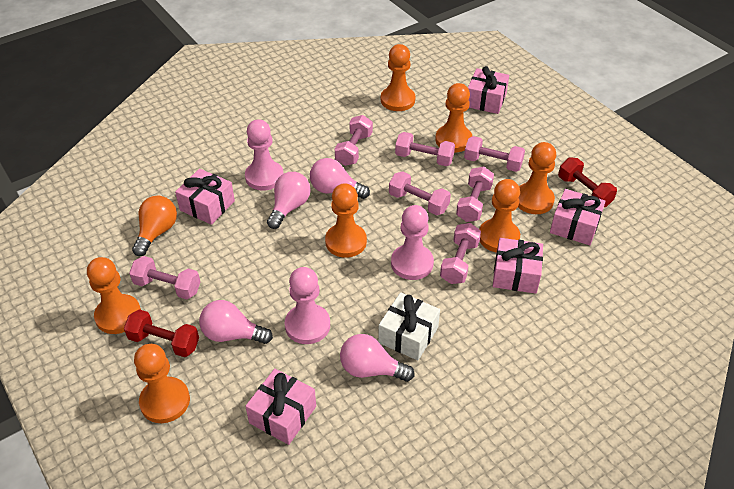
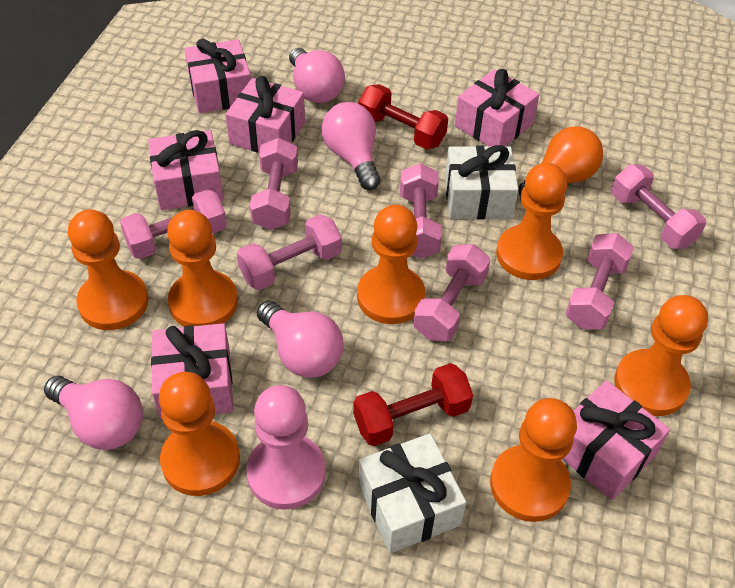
pink gift: 5 -> 6
pink pawn: 3 -> 1
white gift: 1 -> 2

